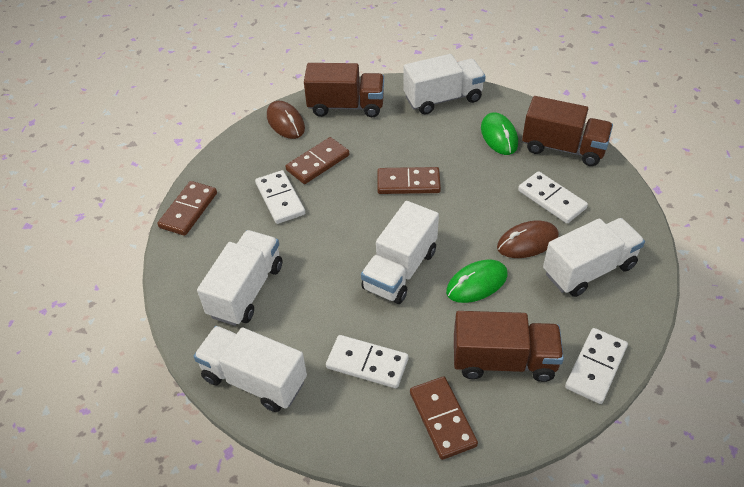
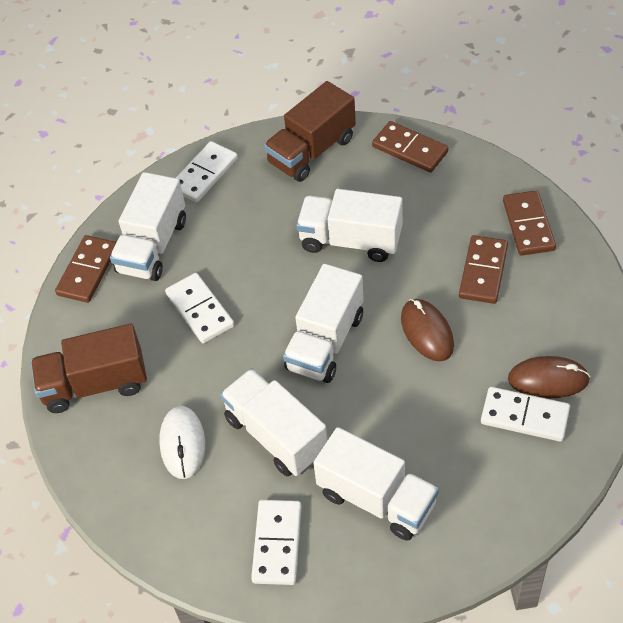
brown truck: 3 -> 2
green mouse: 2 -> 0
white mouse: 0 -> 1

